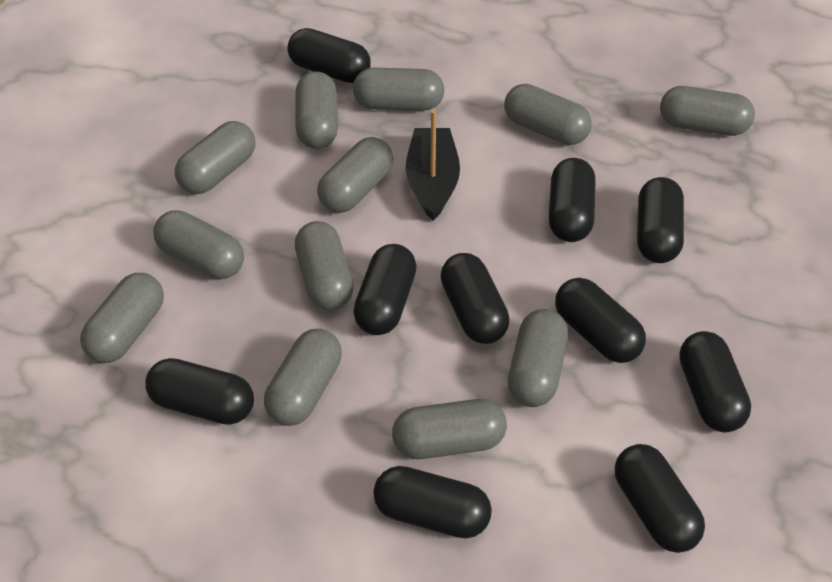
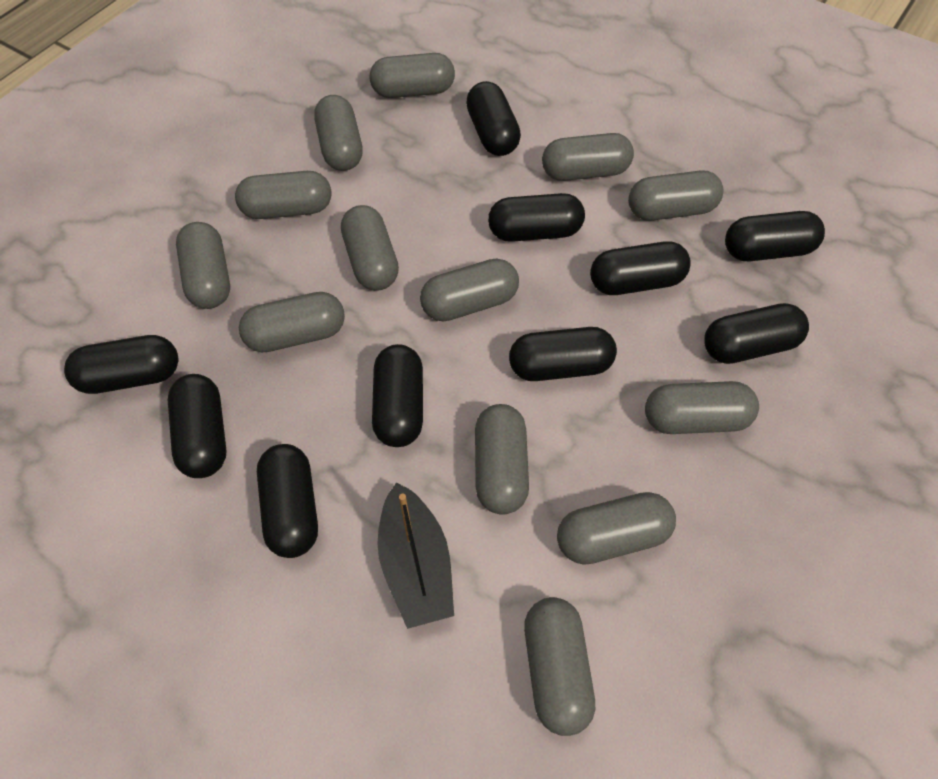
grey capsule: 12 -> 13

